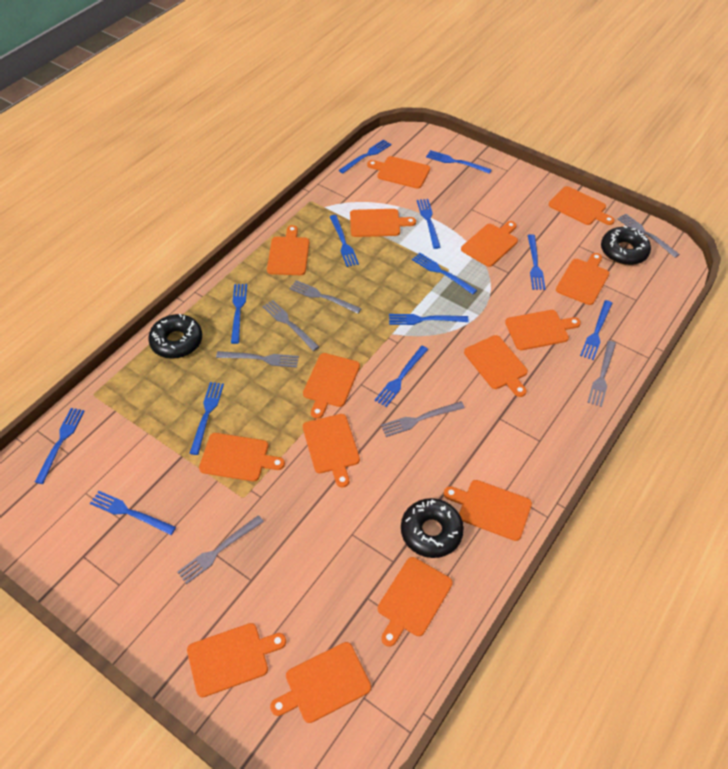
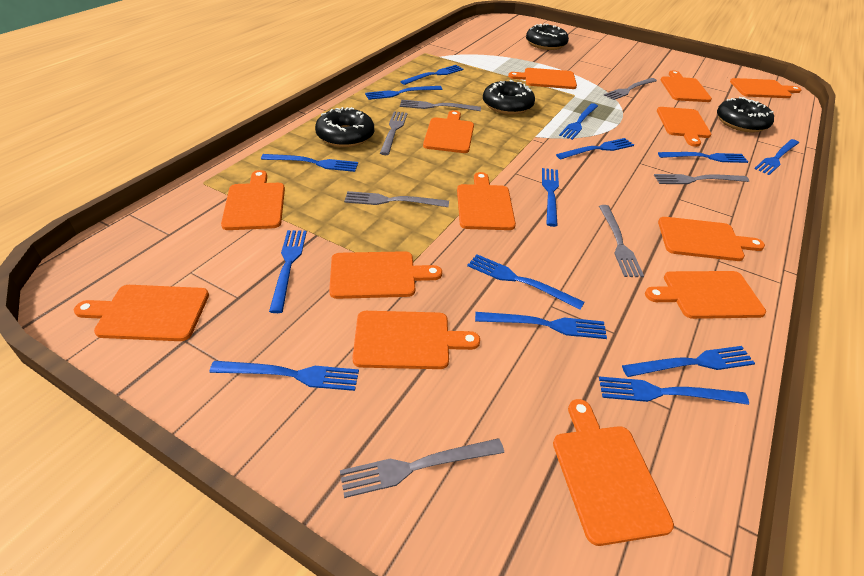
black donut: 3 -> 4
blue fork: 13 -> 14
orange cutting board: 15 -> 13

